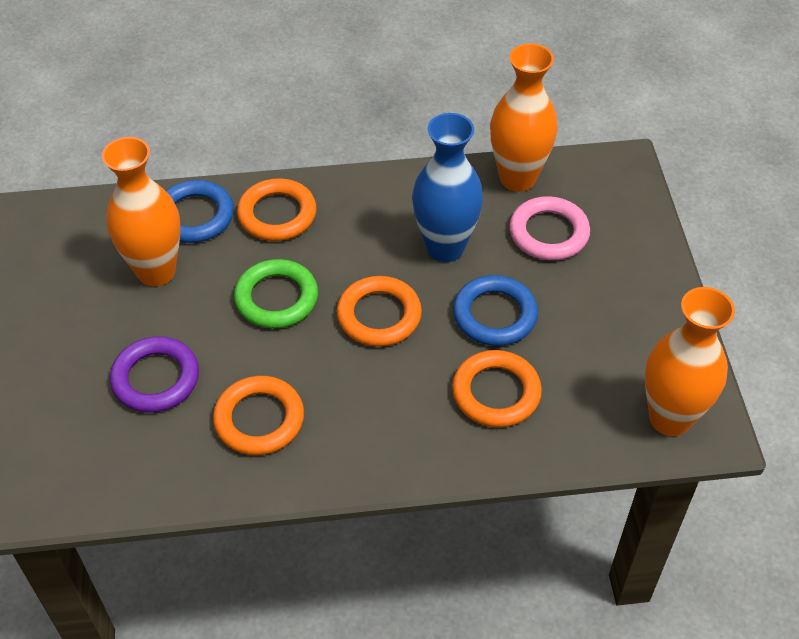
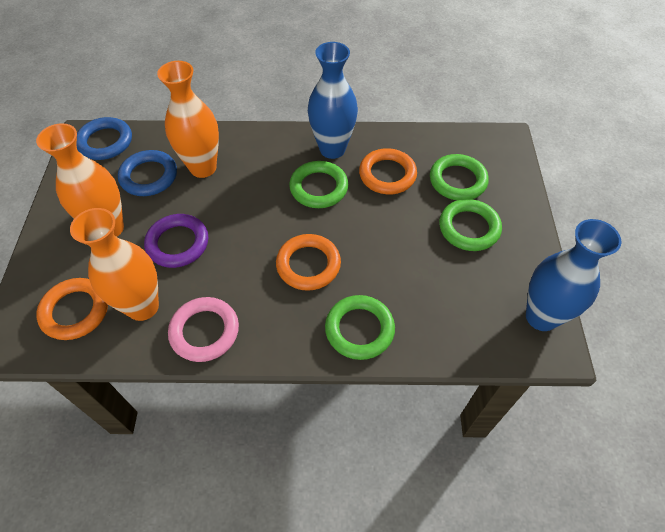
blue vase: 1 -> 2
green ring: 1 -> 4
orange ring: 4 -> 3

